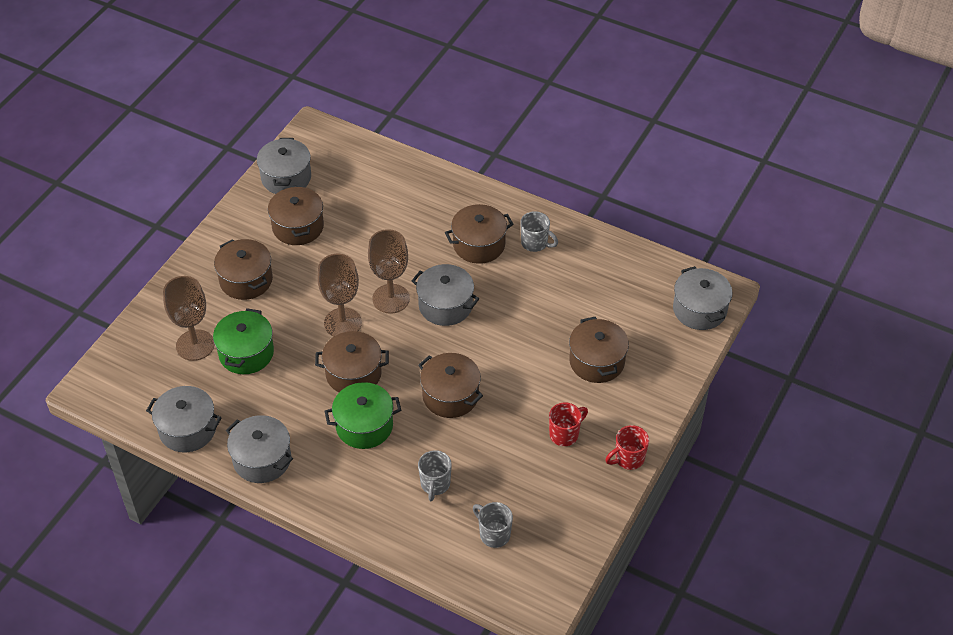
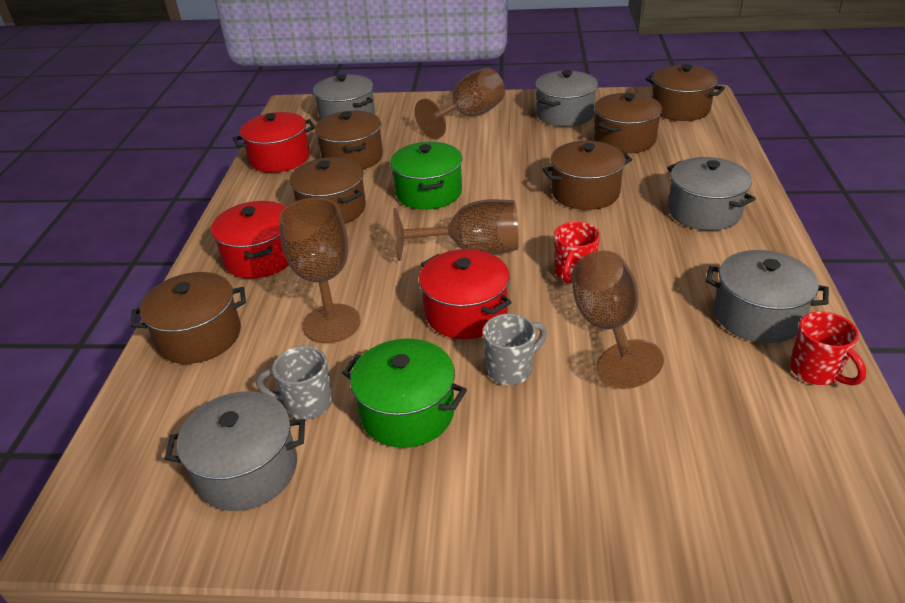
brown goblet: 3 -> 4
grey mug: 3 -> 2
red pot: 0 -> 3

